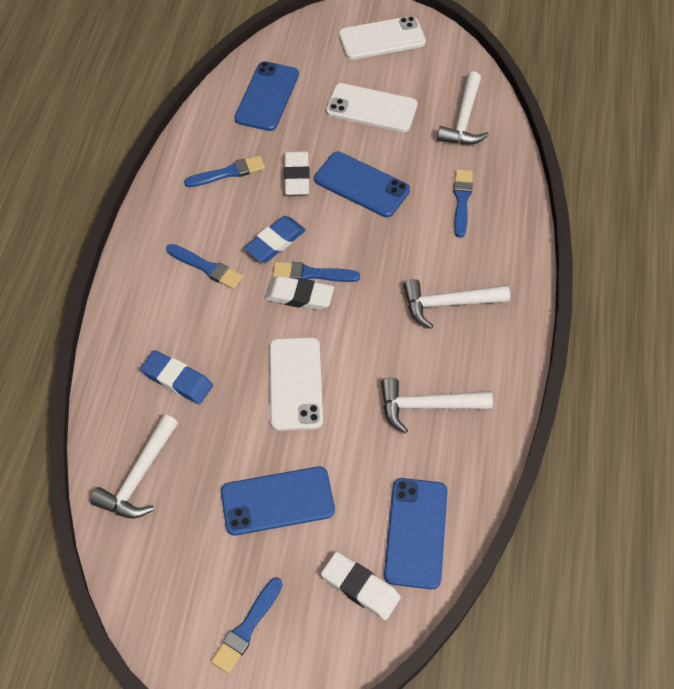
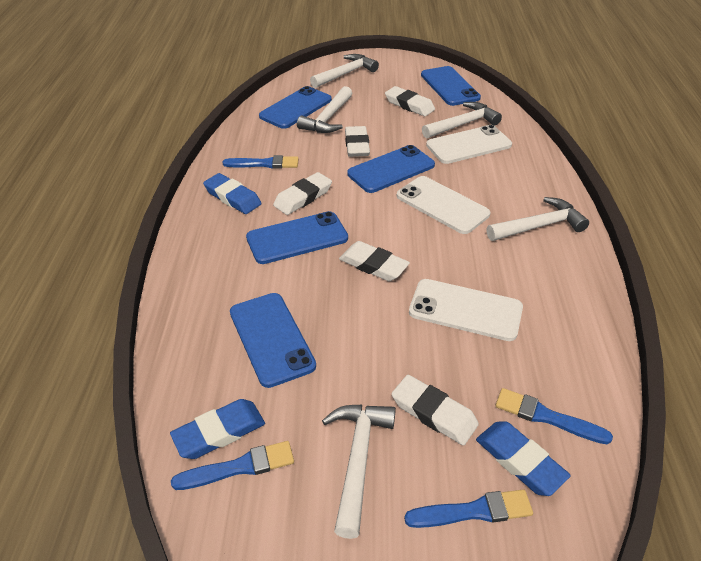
blue brush: 5 -> 4
blue eraser: 2 -> 3
blue phone: 4 -> 5
white eraser: 3 -> 5
white hammer: 4 -> 5

